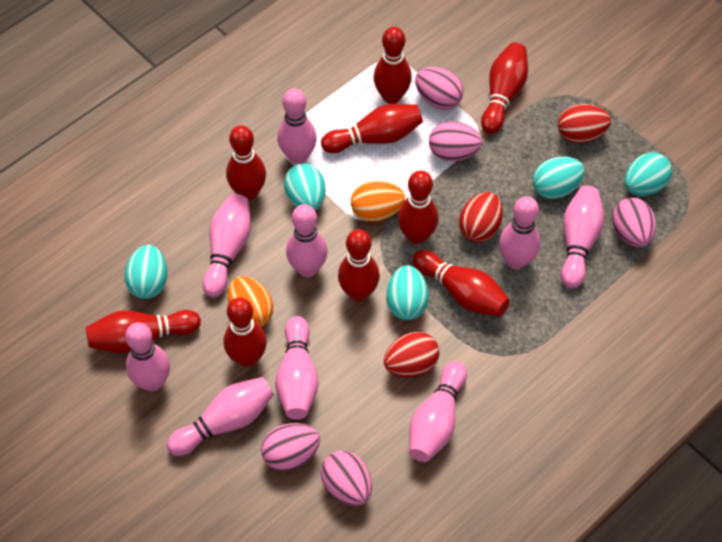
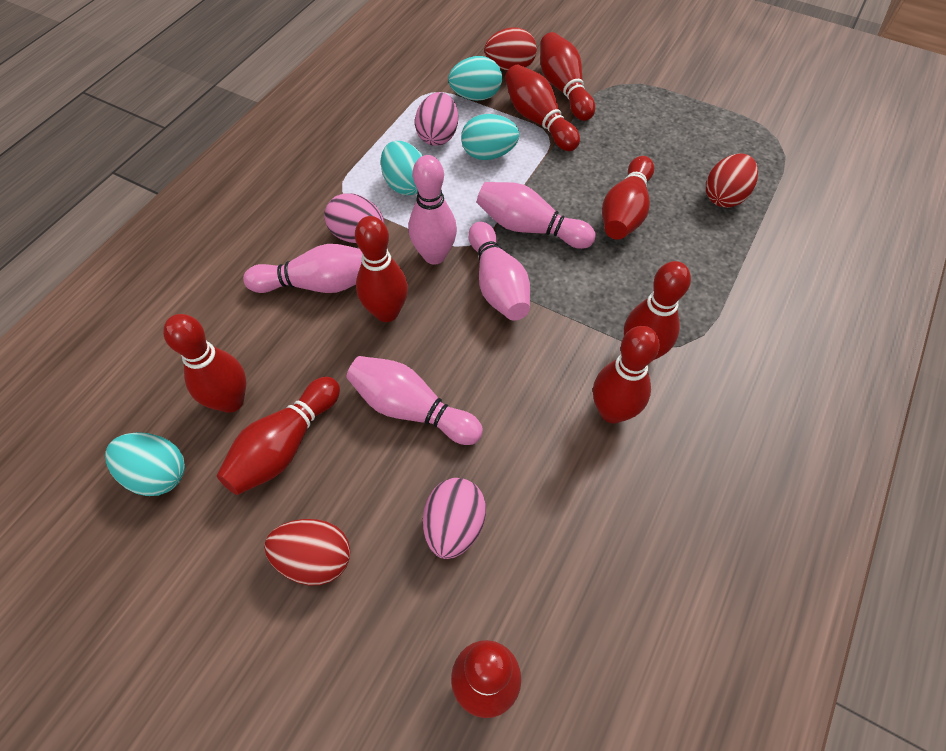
orange egg: 2 -> 0
pink bowling pin: 9 -> 5
pink egg: 5 -> 3
turquoise egg: 5 -> 4

